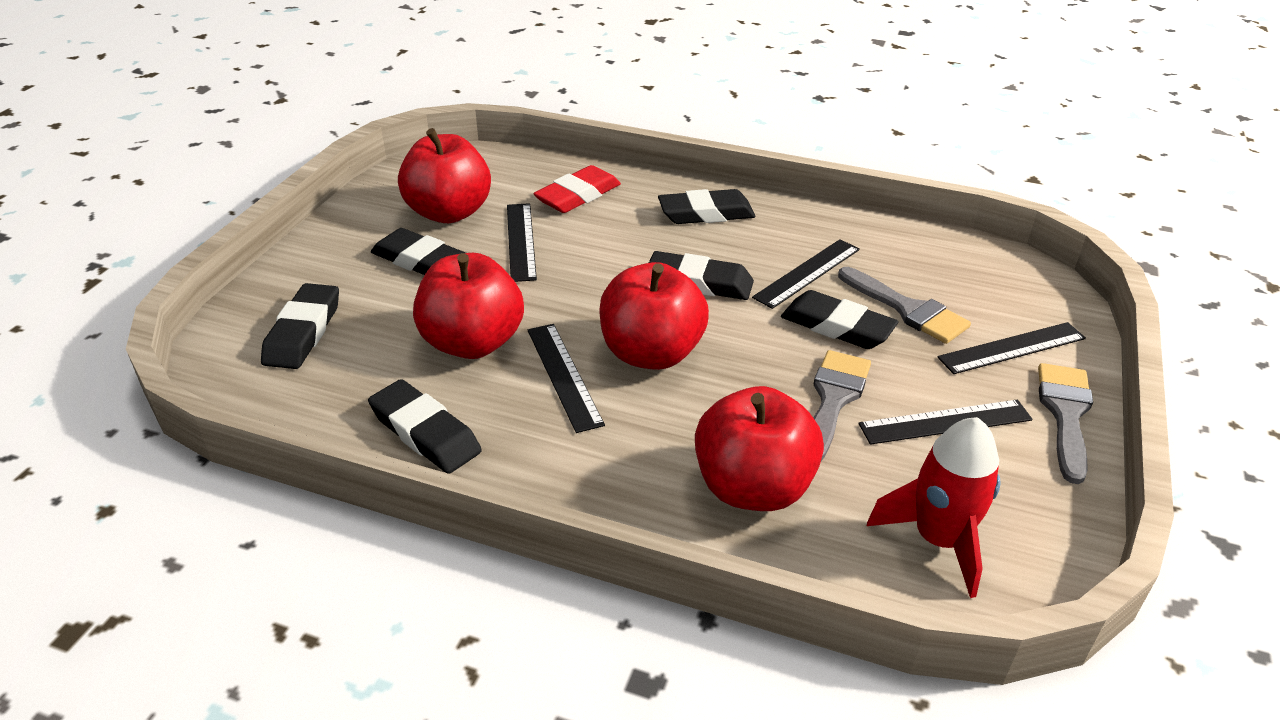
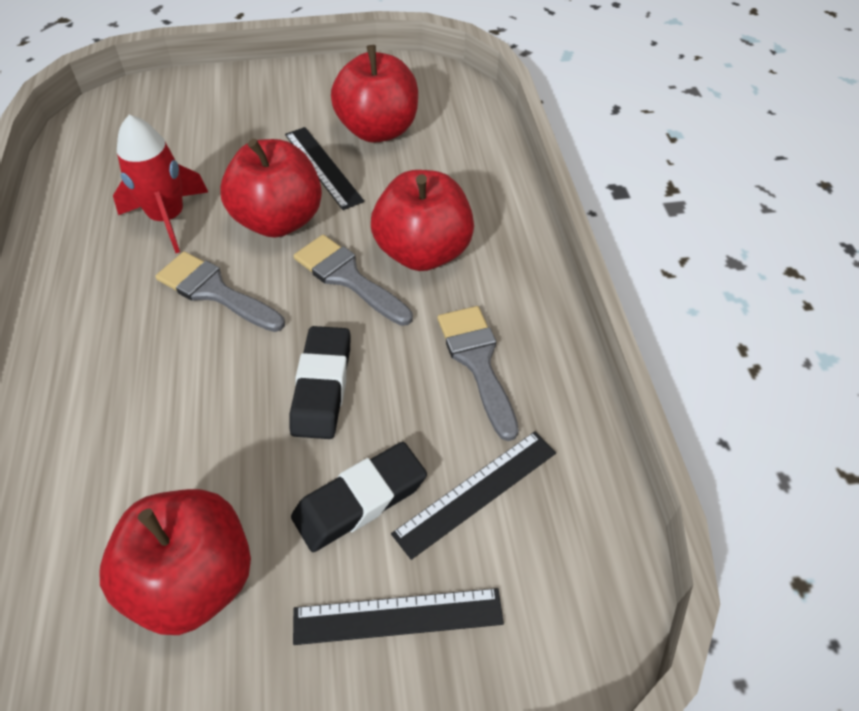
black eraser: 6 -> 2
black ruler: 5 -> 3
red eraser: 1 -> 0

